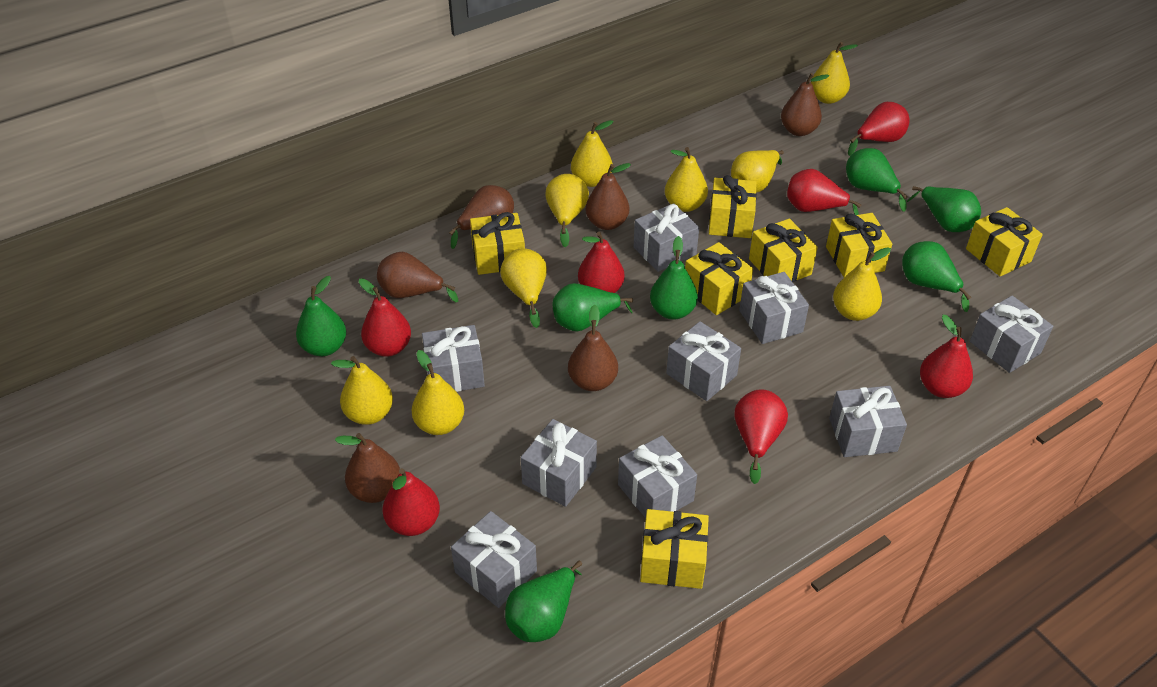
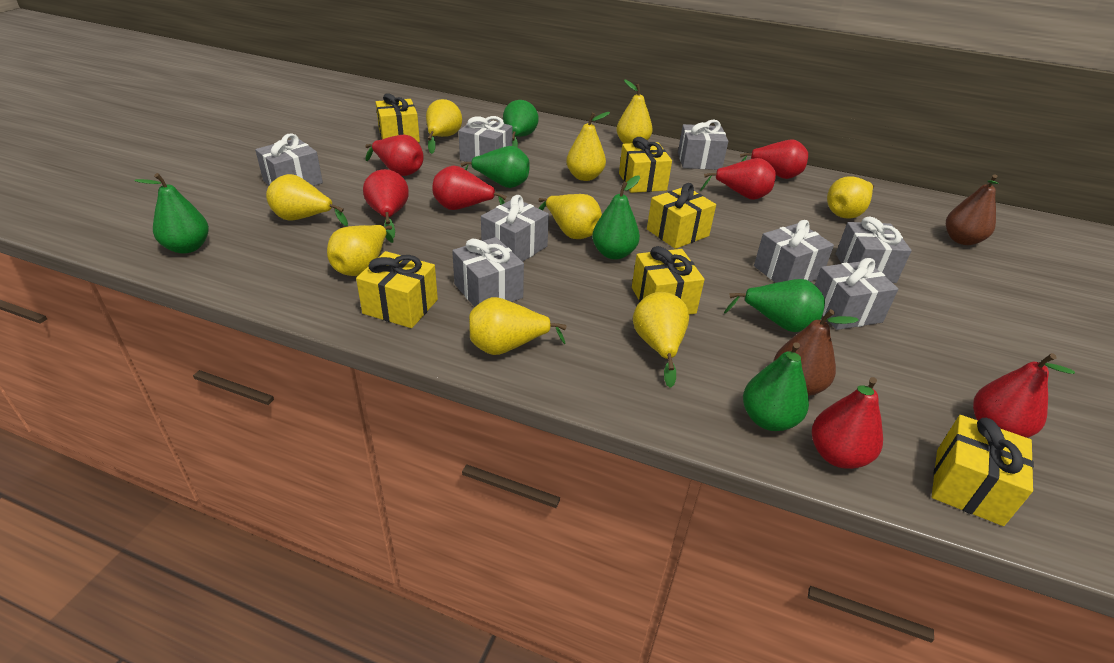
brown pear: 6 -> 2
green pear: 7 -> 6
grey gift: 9 -> 8
yellow gift: 7 -> 6

